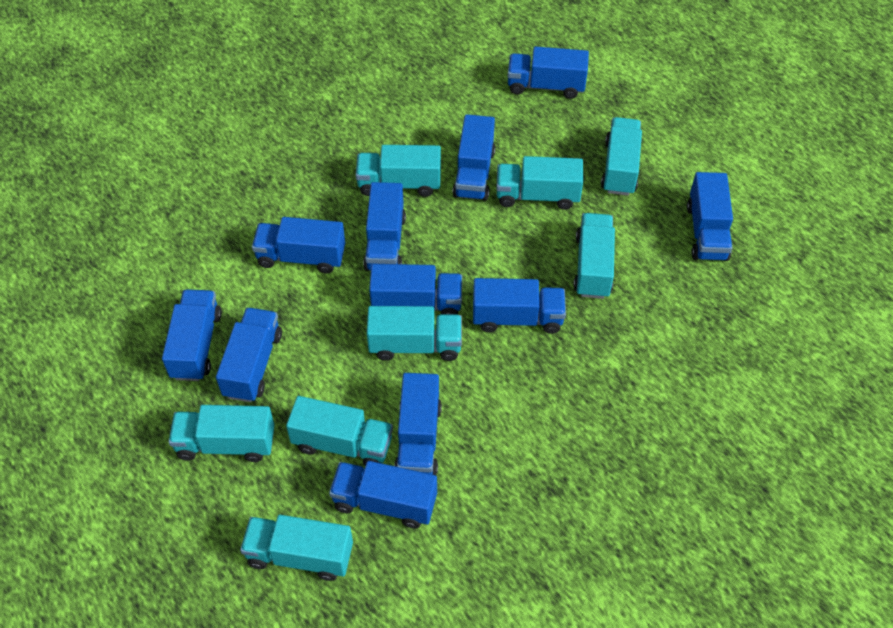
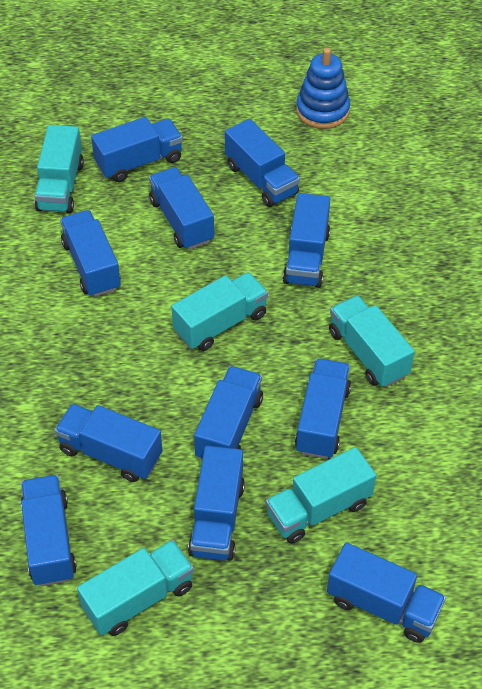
blue stacking toy: 0 -> 1
turquoise truck: 8 -> 5

